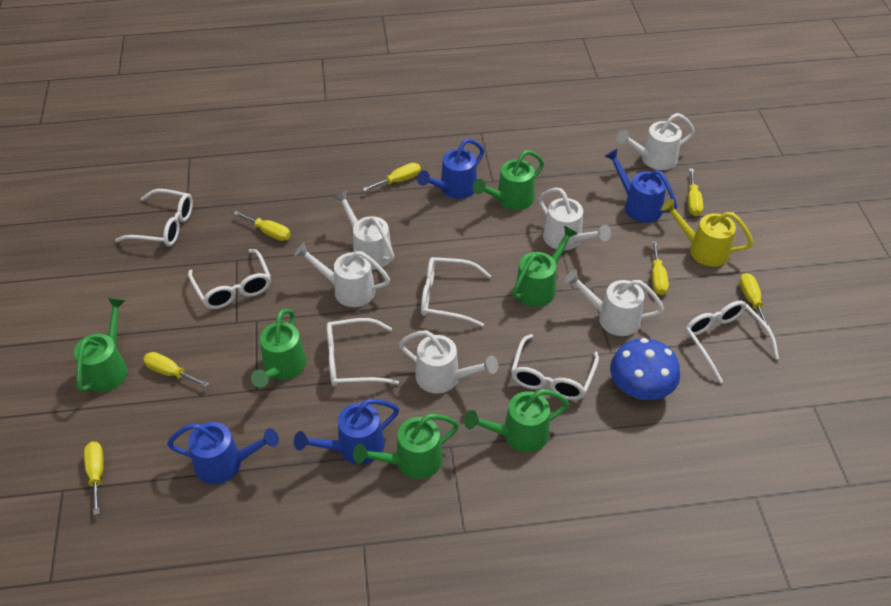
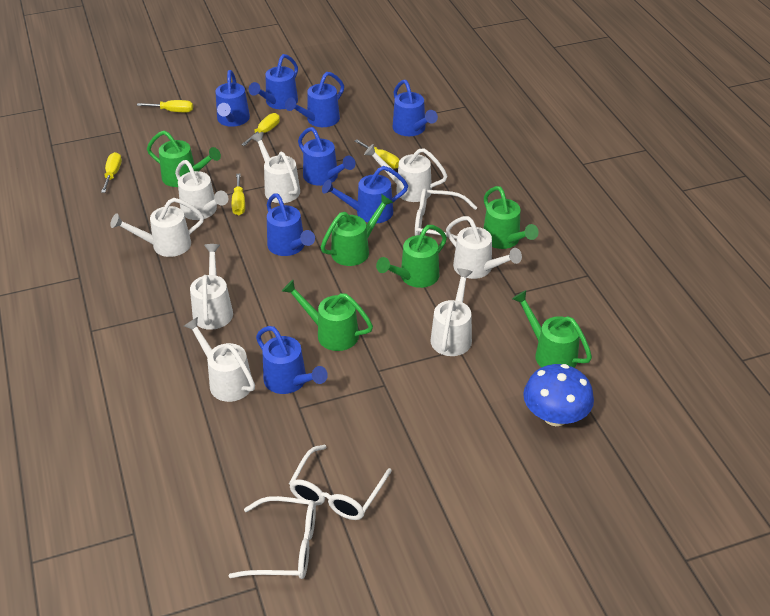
blue watering can: 4 -> 8
white glasses: 6 -> 3
white watering can: 6 -> 8
yellow screwdriver: 7 -> 5
yellow watering can: 1 -> 0

